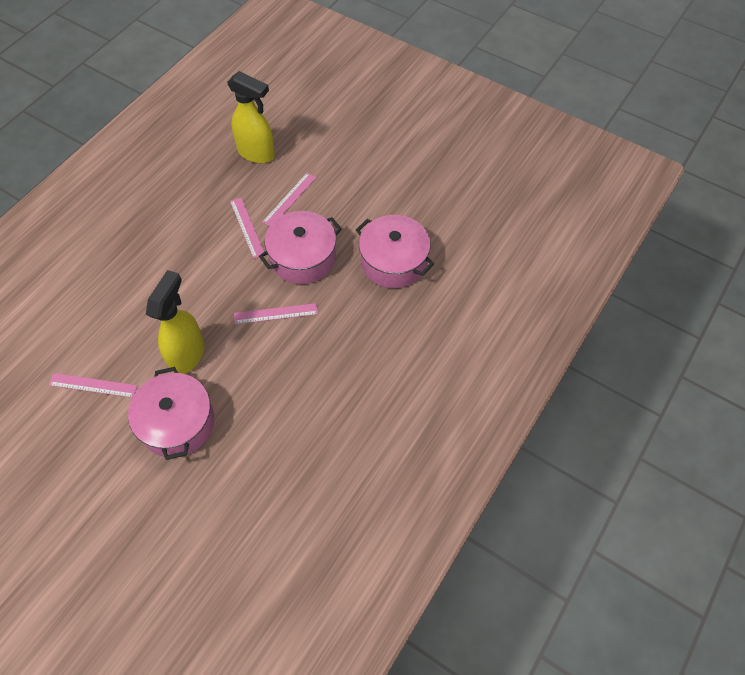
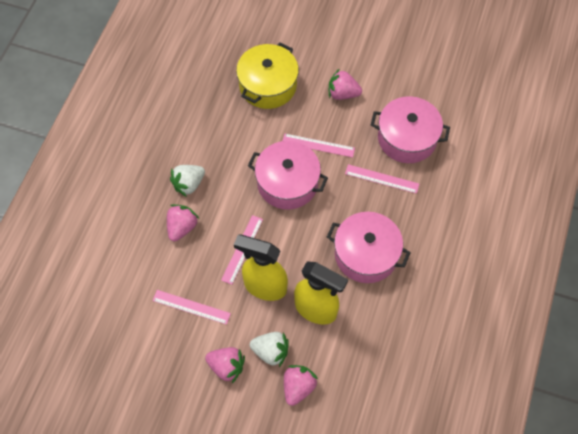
pink strawberry: 0 -> 4
white strawberry: 0 -> 2
yellow pot: 0 -> 1

